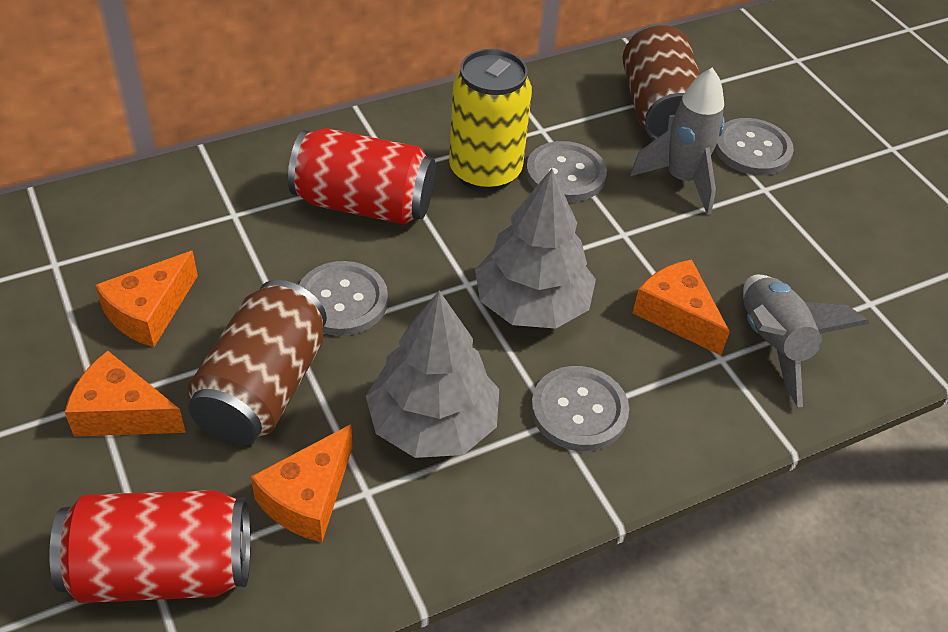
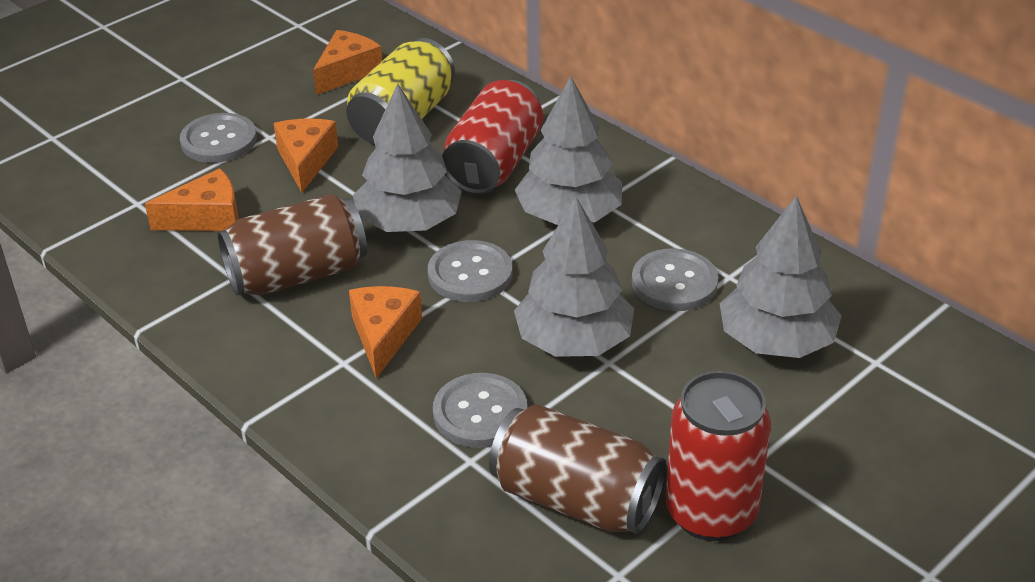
grey rocket: 2 -> 0
grey tree: 2 -> 4

